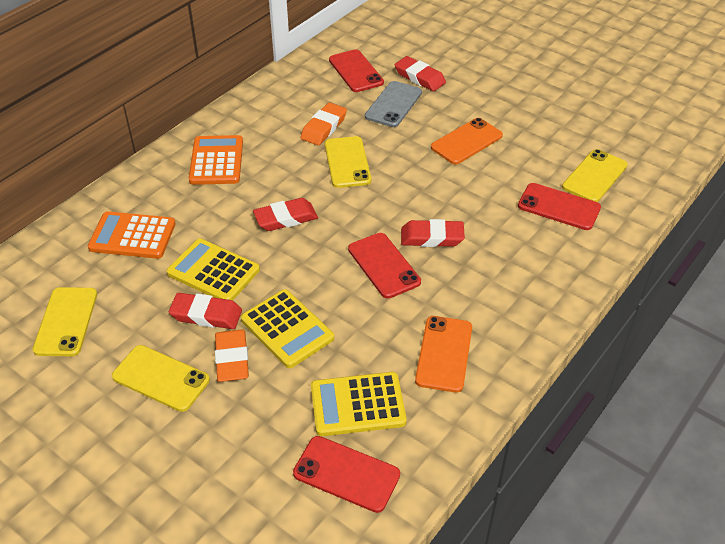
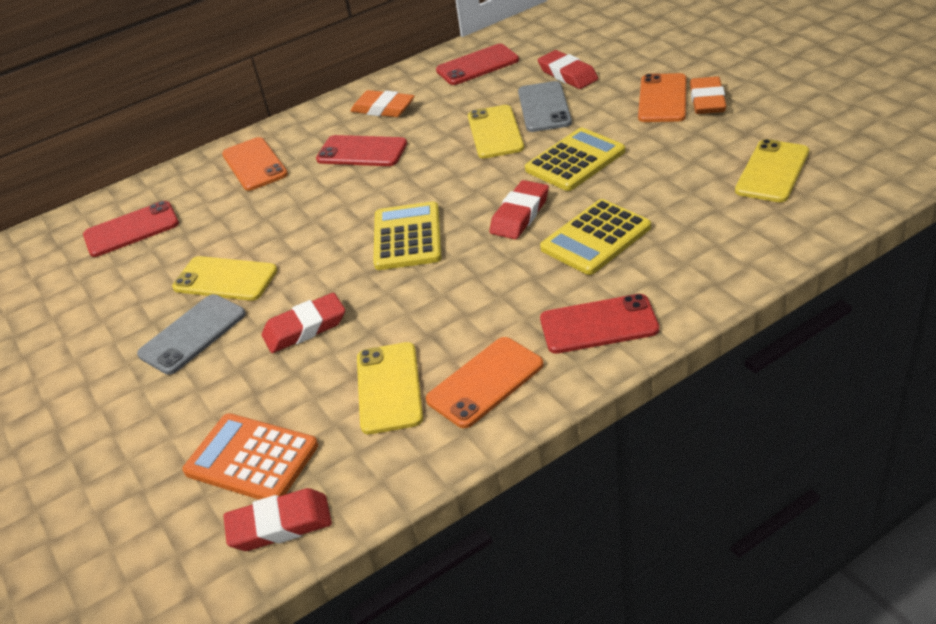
grey phone: 1 -> 2
orange calculator: 2 -> 1
orange phone: 2 -> 3

